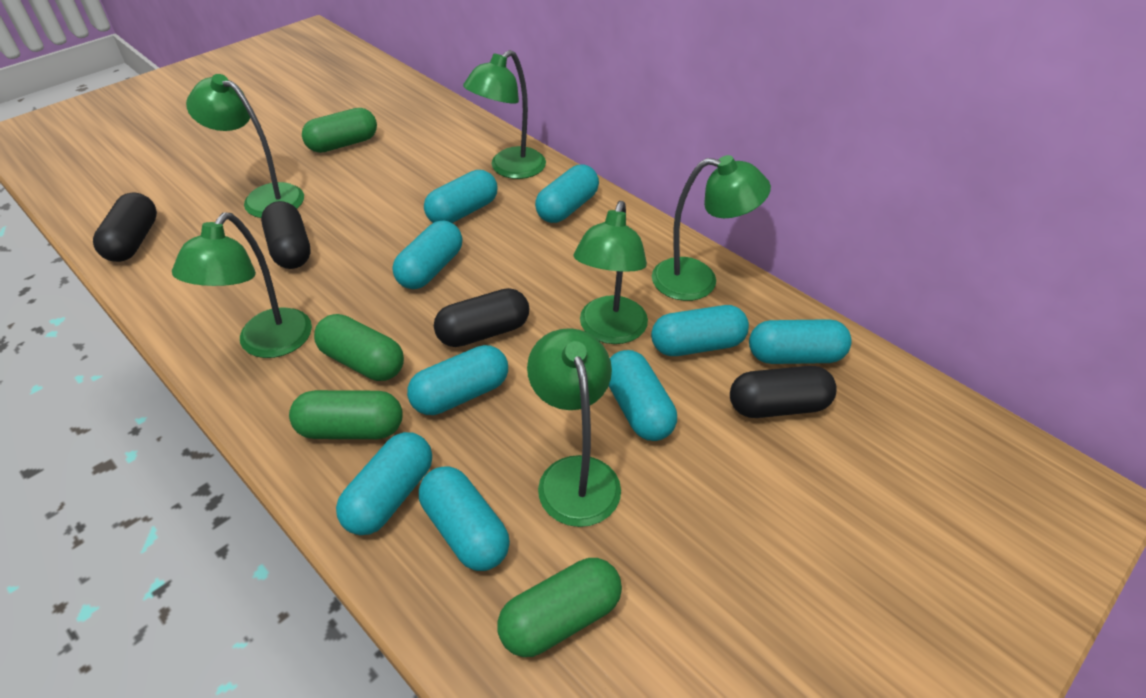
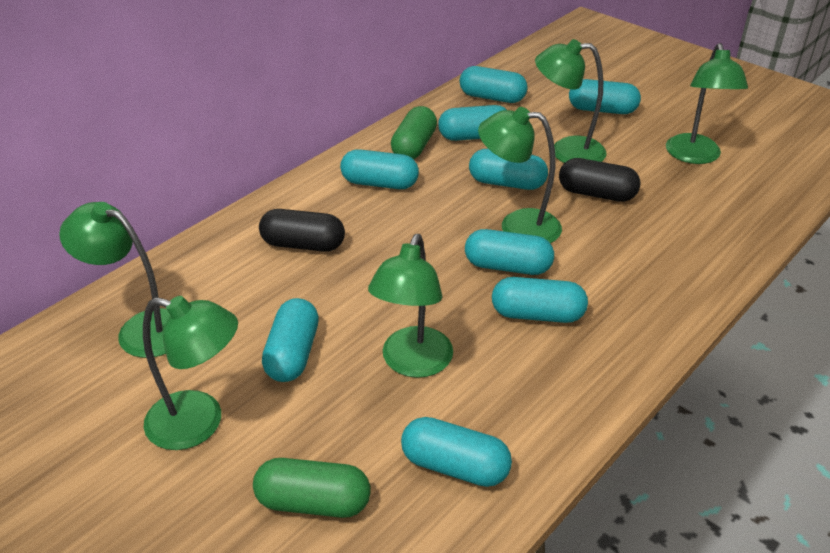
black capsule: 4 -> 2
green capsule: 4 -> 2

